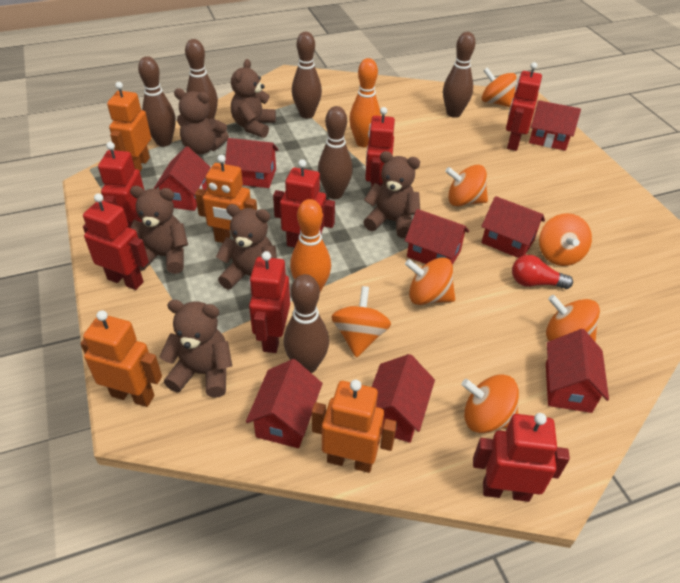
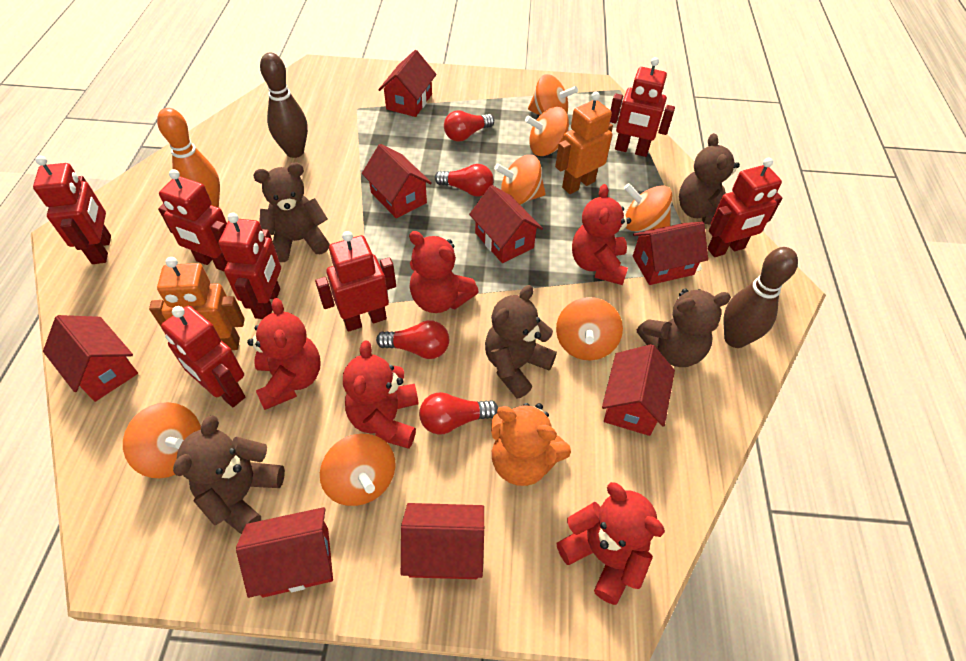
brown bowling pin: 6 -> 2
brown teddy bear: 6 -> 5
orange bowling pin: 2 -> 1
orange robot: 4 -> 2
orange teddy bear: 0 -> 1
red light bulb: 1 -> 4
red teddy bear: 0 -> 5

